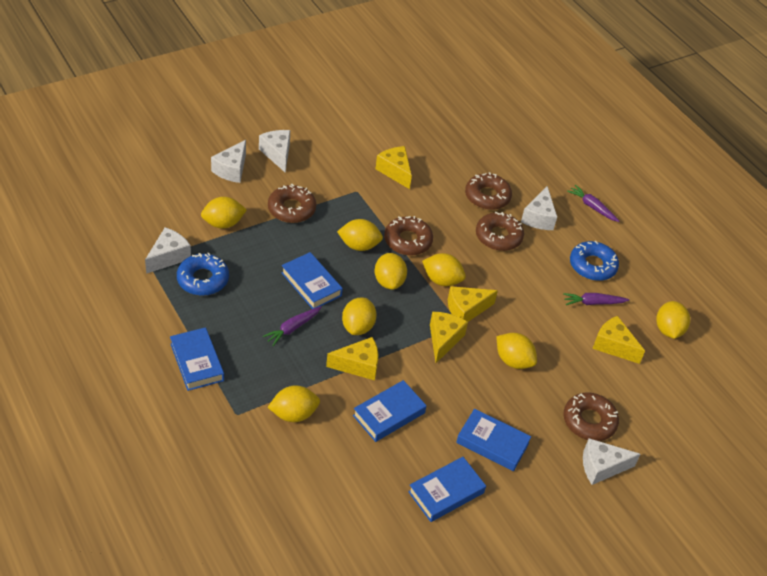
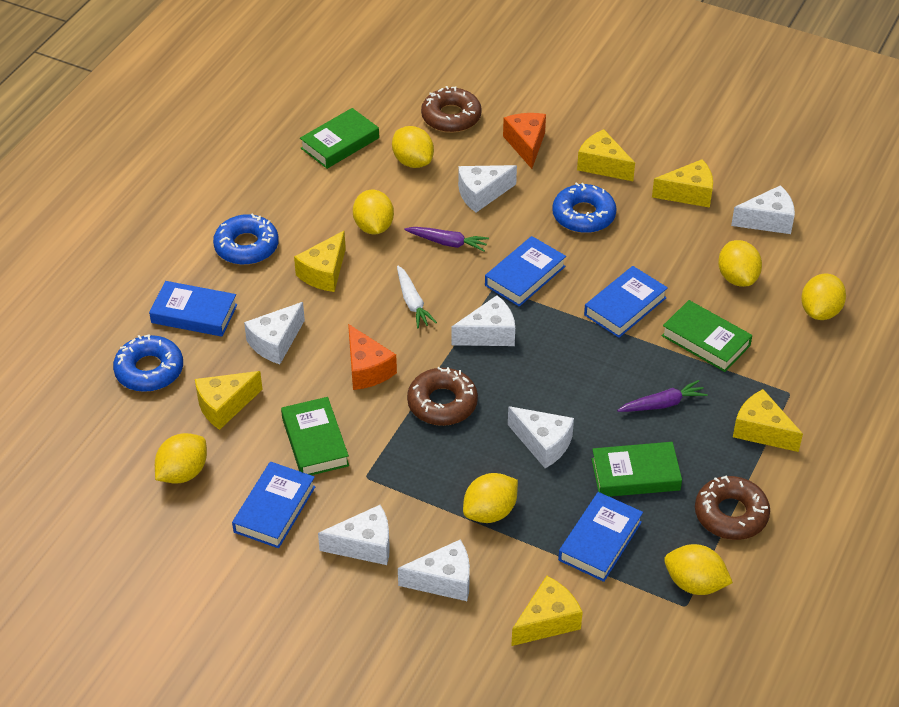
blue donut: 2 -> 3
brown donut: 5 -> 3
green book: 0 -> 4
orange cheese: 0 -> 2
purple carrot: 3 -> 2
white carrot: 0 -> 1
white cheese: 5 -> 7
yellow cheese: 5 -> 6
yellow lemon: 8 -> 7

